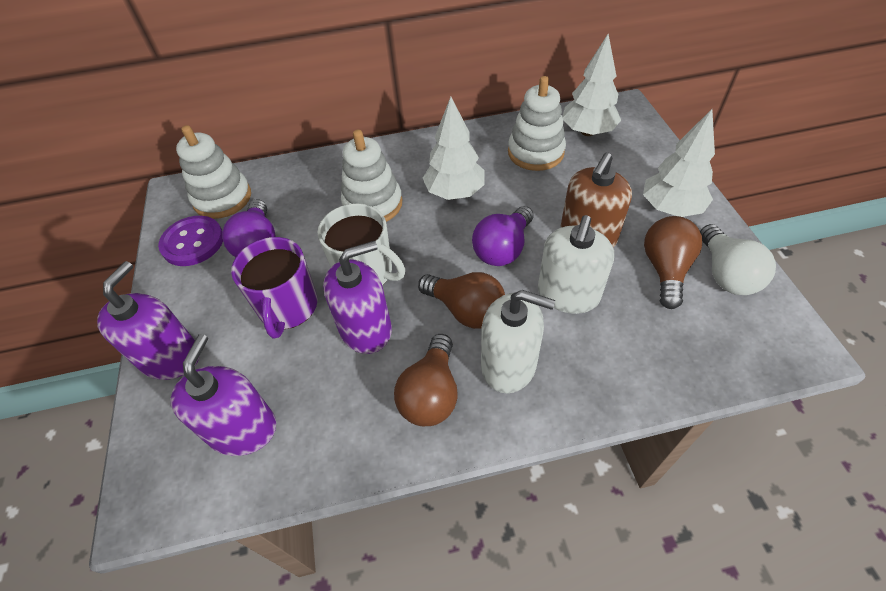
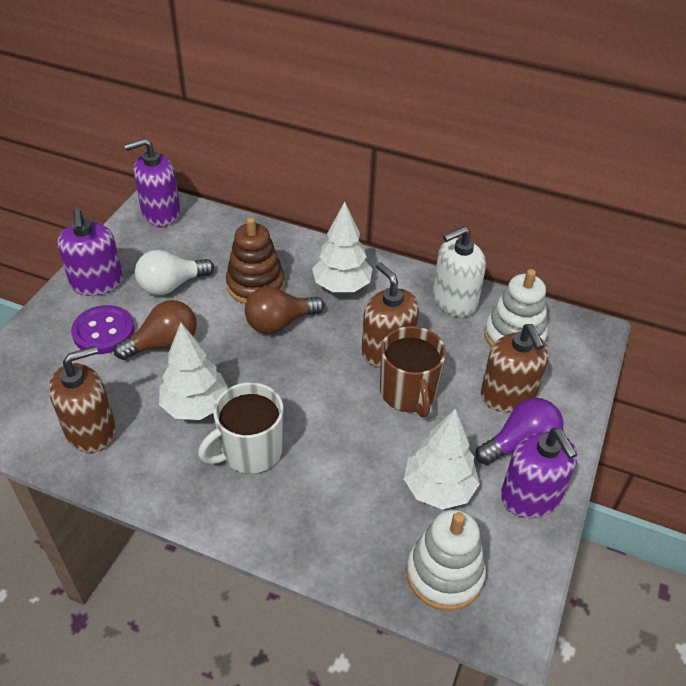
brown light bulb: 3 -> 2
brown mug: 0 -> 1
brown soap dispenser: 1 -> 3
brown stacking toy: 0 -> 1
purple light bulb: 2 -> 1
purple mug: 1 -> 0
white soap dispenser: 2 -> 1
white stacking toy: 3 -> 2

